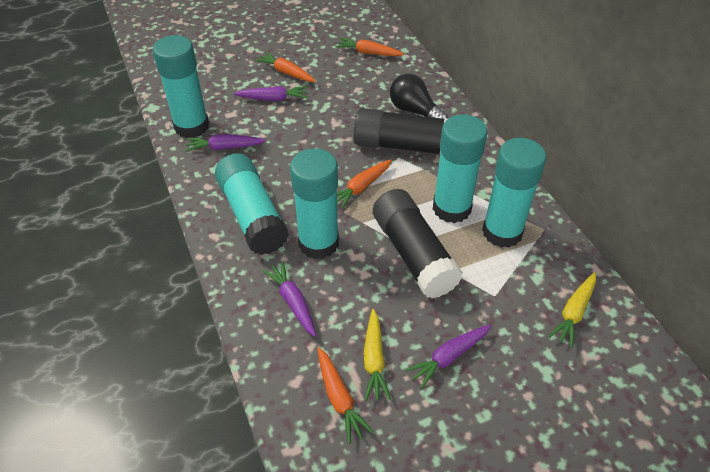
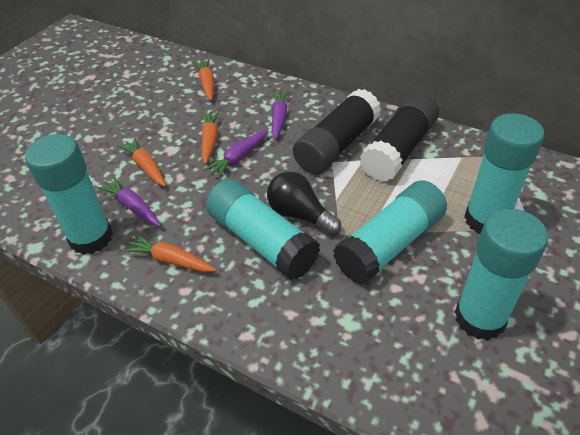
purple carrot: 4 -> 3
yellow carrot: 2 -> 0

